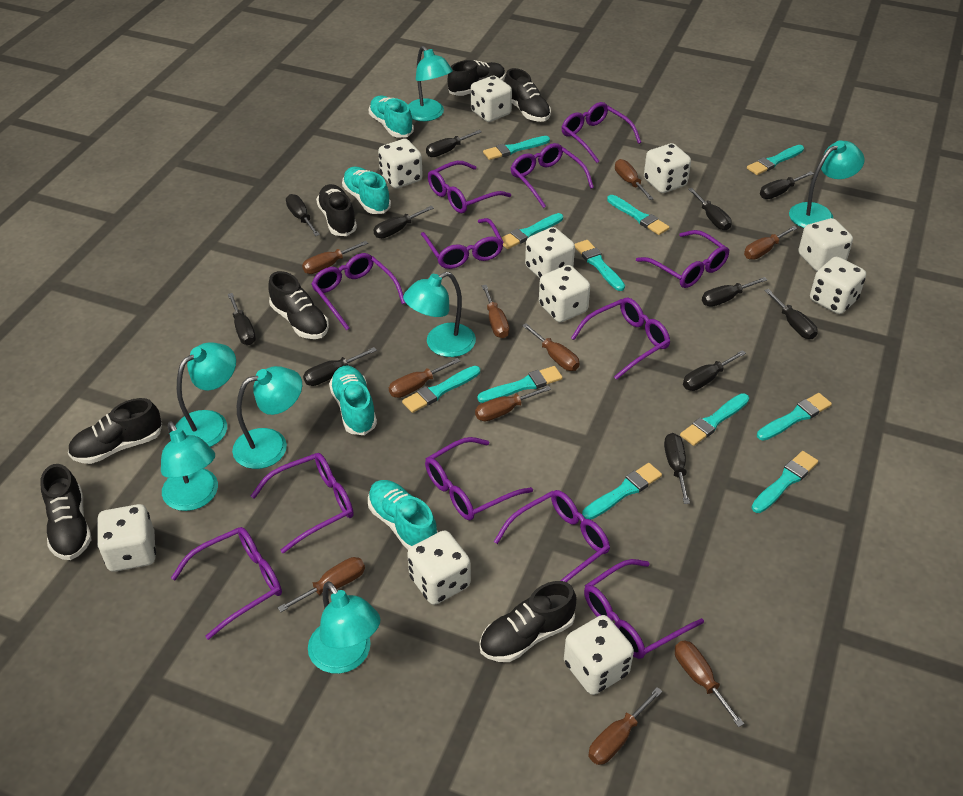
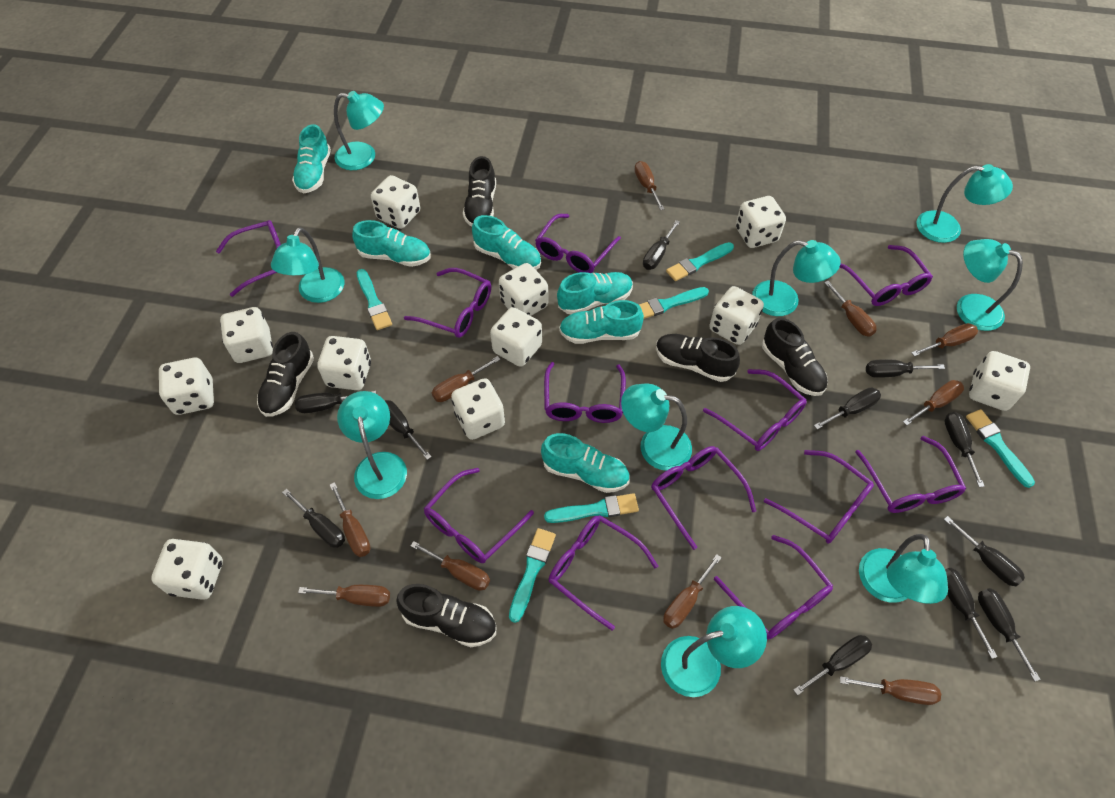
black shoe: 7 -> 5
turquoise brush: 11 -> 6
turquoise lamp: 7 -> 9
turquoise shoe: 4 -> 6
white dice: 10 -> 11

